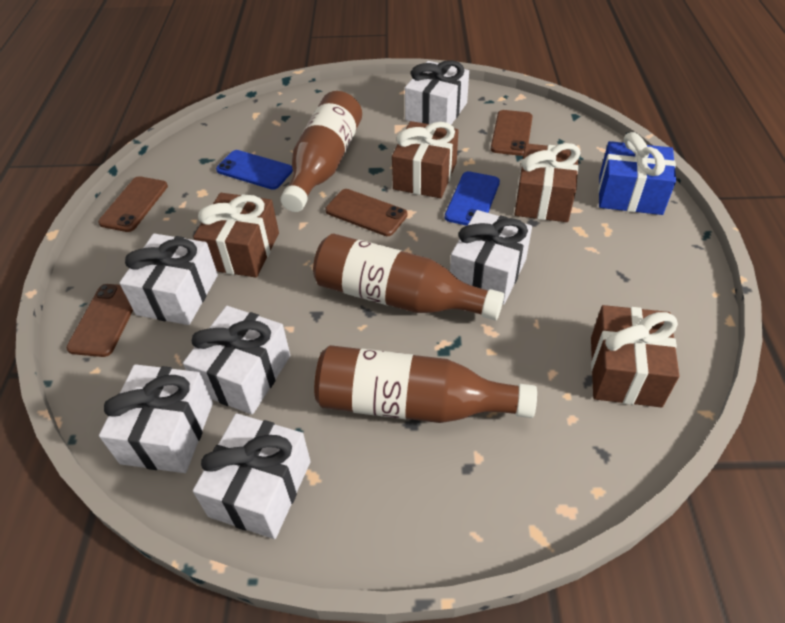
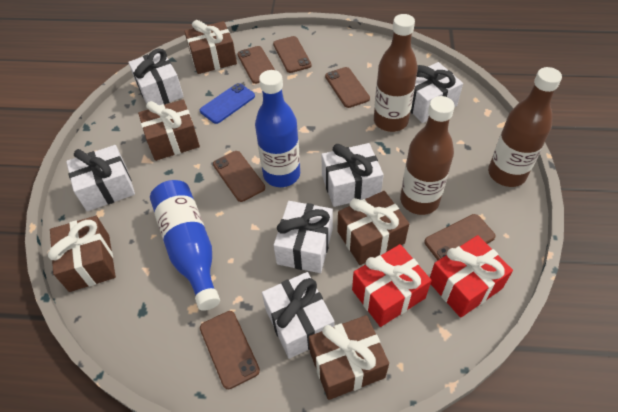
blue bottle: 0 -> 2
blue gift: 1 -> 0
blue phone: 2 -> 1
brown gift: 4 -> 5
brown phone: 4 -> 6
red gift: 0 -> 2

